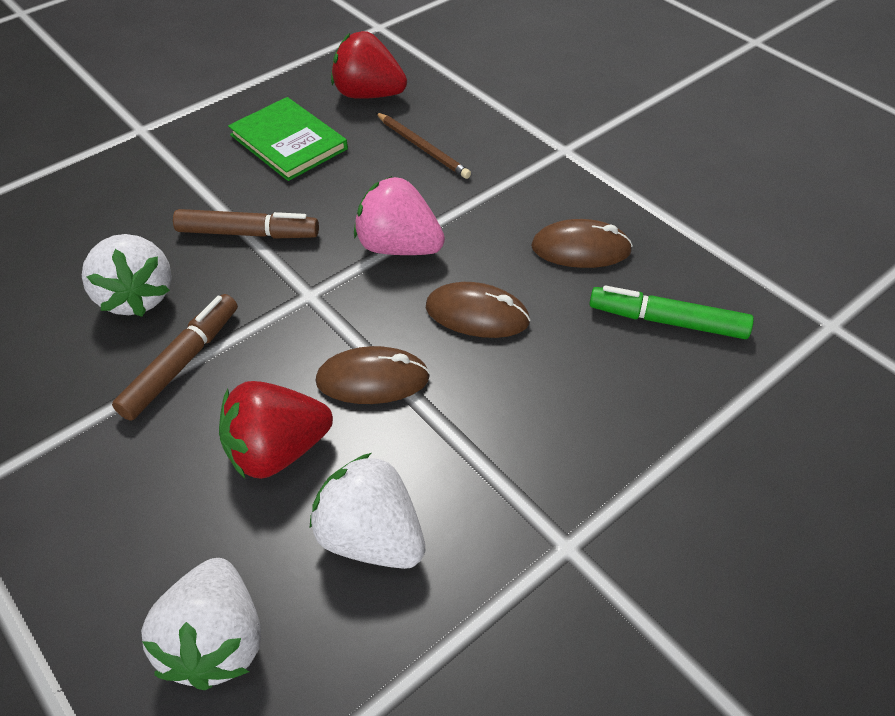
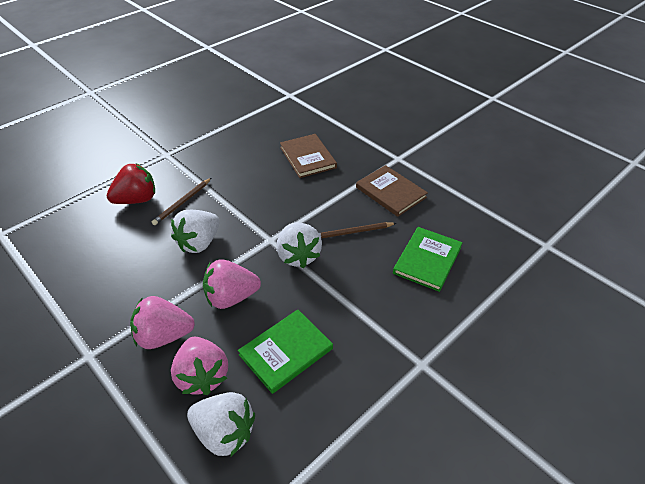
brown book: 0 -> 2
brown marker: 2 -> 0
brown mouse: 3 -> 0
brown pencil: 1 -> 2
green book: 1 -> 2
green marker: 1 -> 0
pink strawberry: 1 -> 3
red strawberry: 2 -> 1

